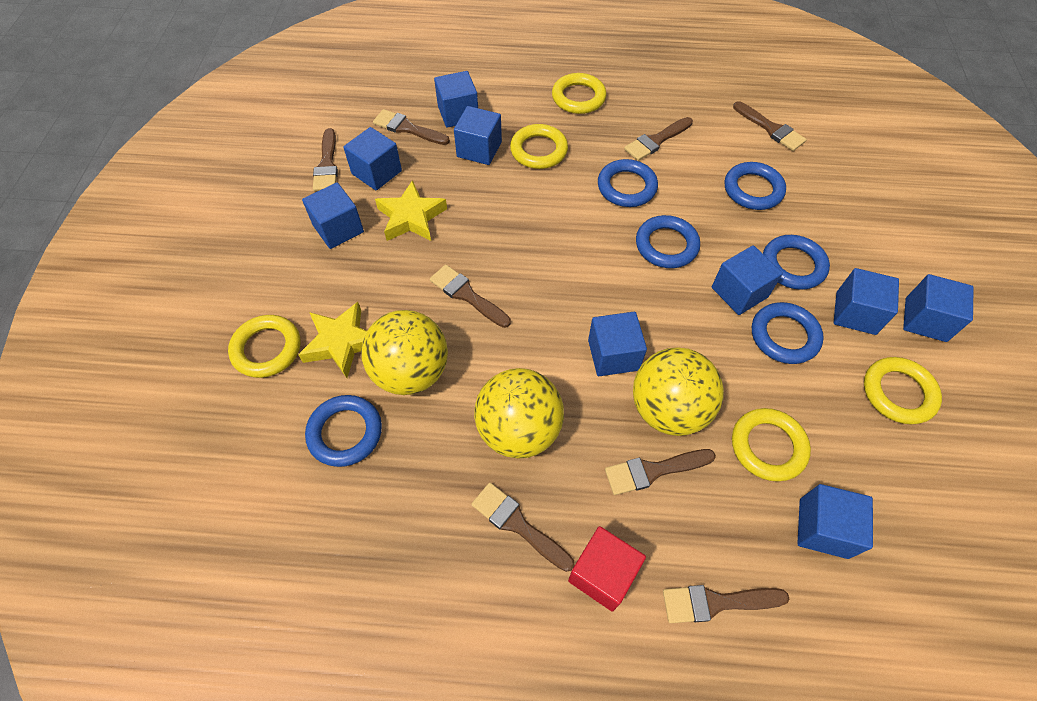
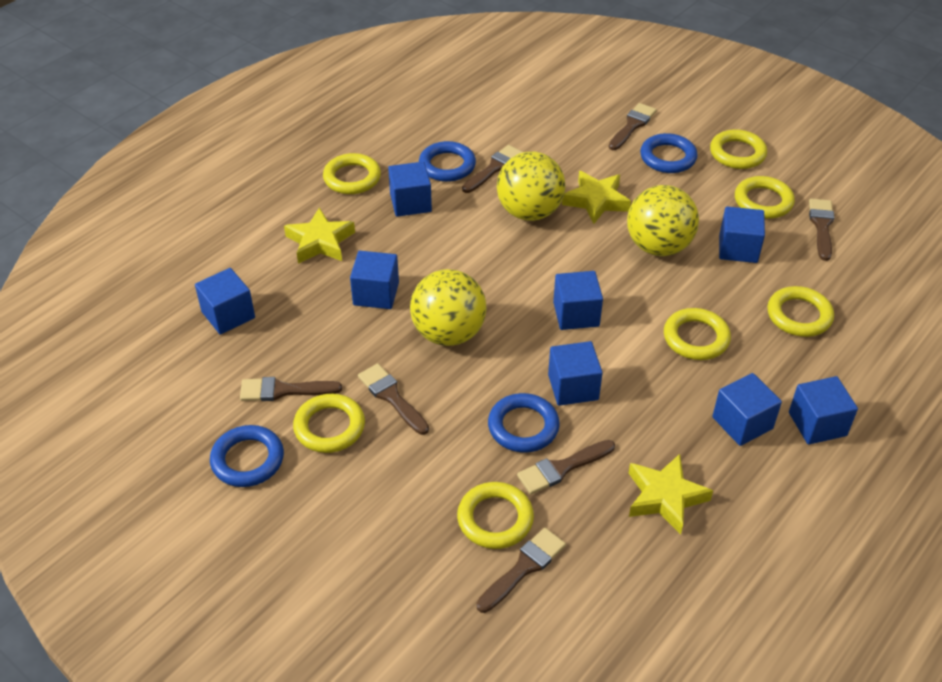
blue cube: 9 -> 8
blue ring: 6 -> 4
brown brush: 8 -> 7
red cube: 1 -> 0
yellow ring: 5 -> 7
yellow star: 2 -> 3

